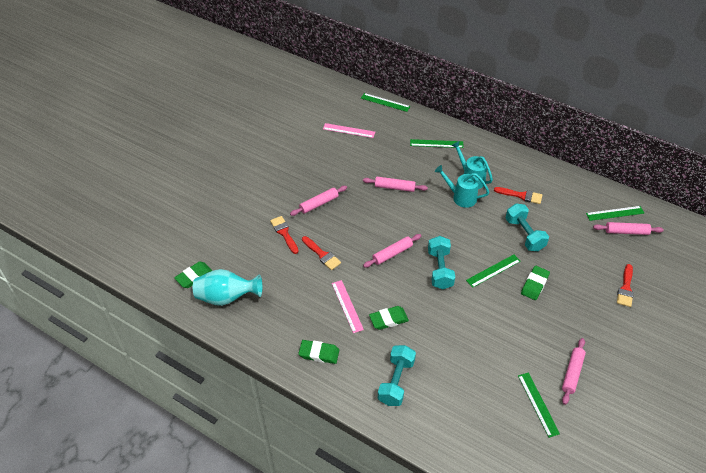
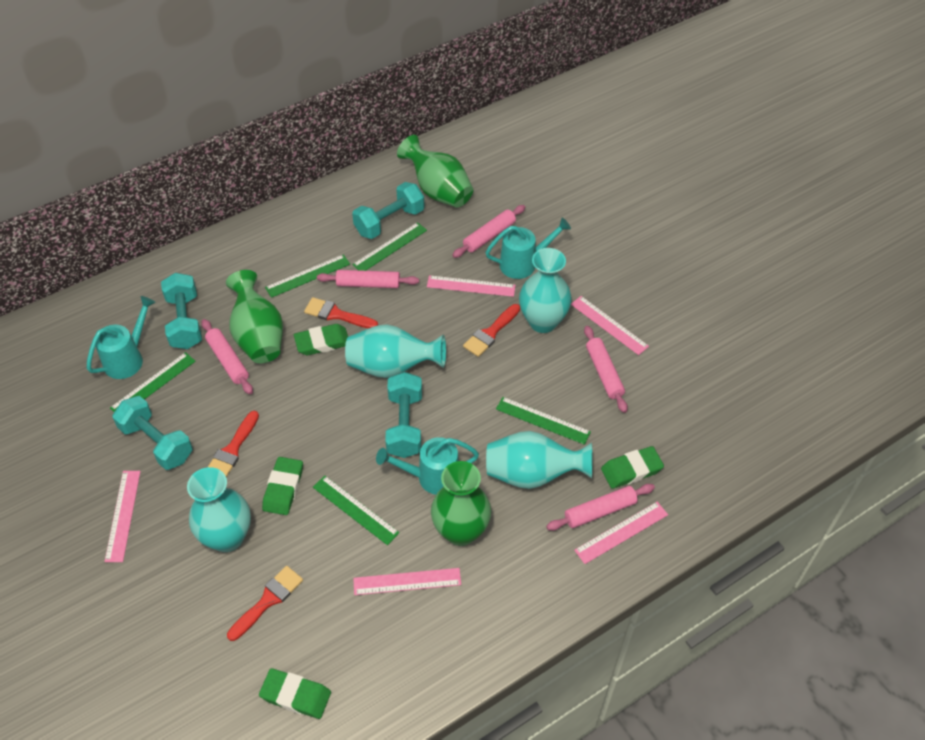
green vase: 0 -> 3
pink ruler: 2 -> 5
turquoise dumbbell: 3 -> 4
turquoise vase: 1 -> 4
turquoise watering can: 2 -> 3

